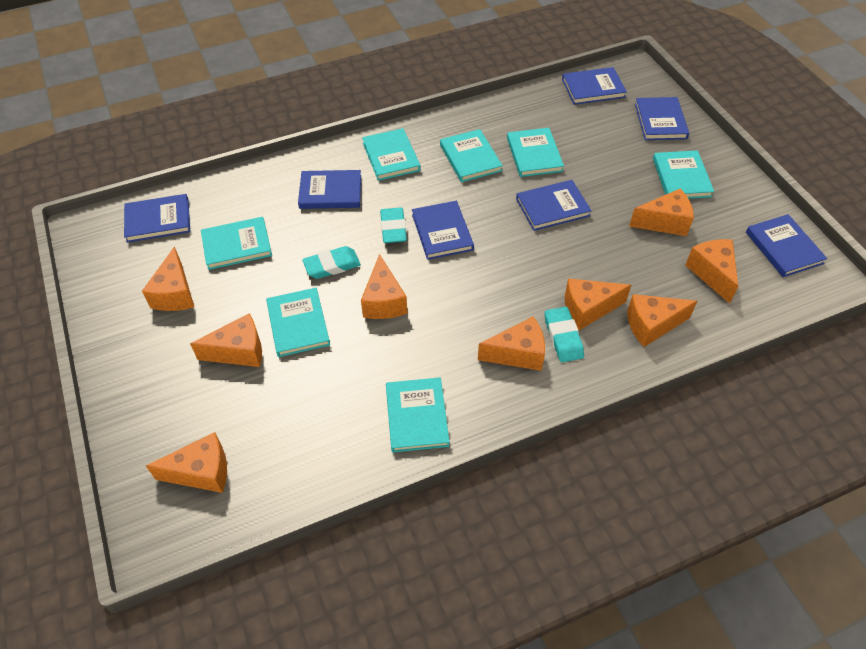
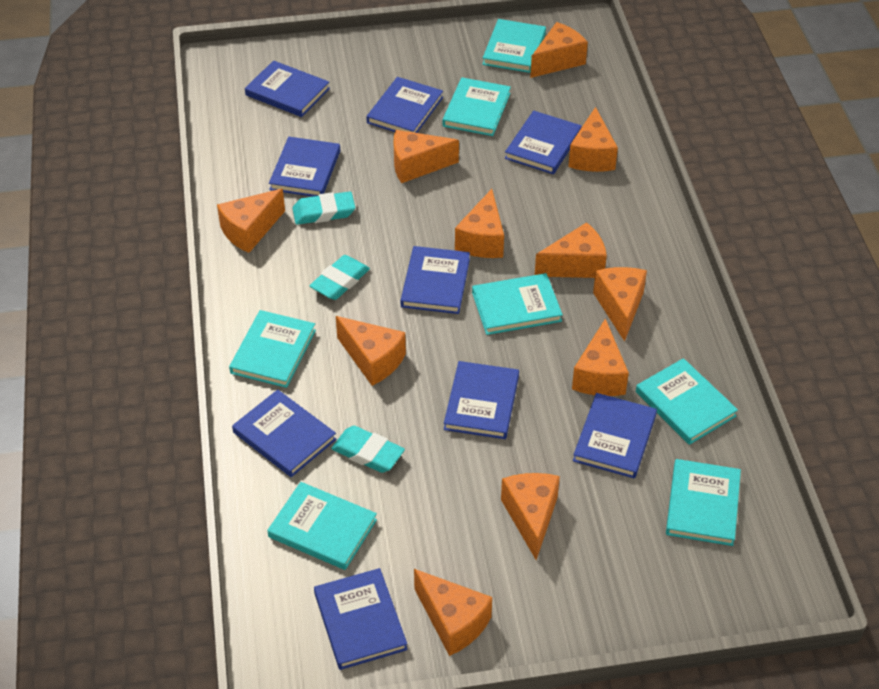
blue book: 7 -> 9
orange cheese: 9 -> 11

